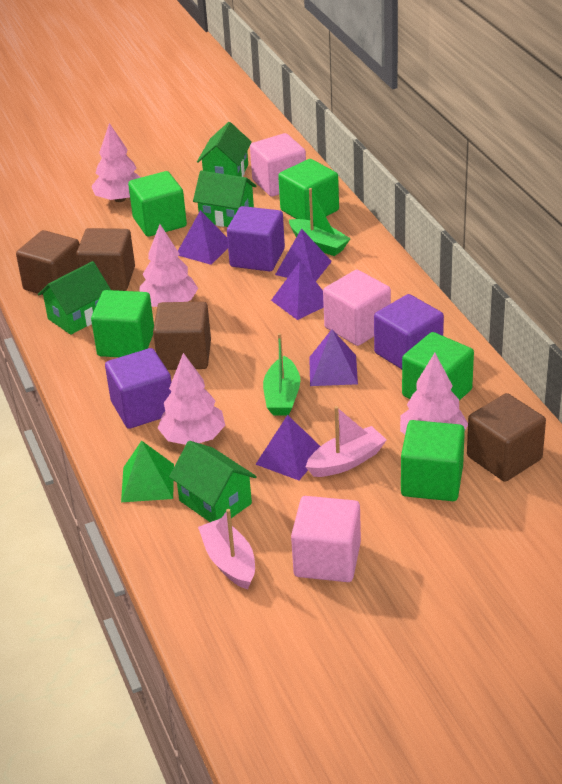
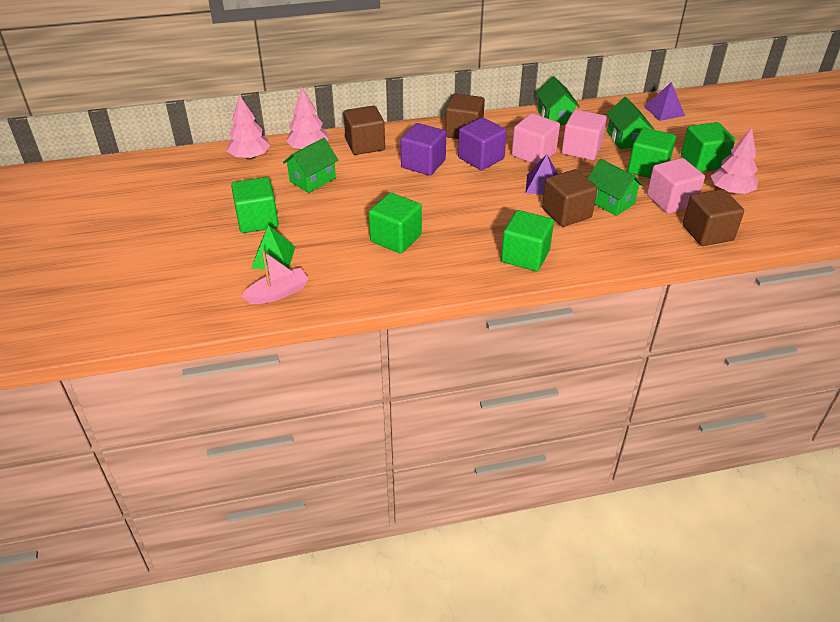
green boat: 2 -> 0
pink boat: 2 -> 1
pink tree: 4 -> 3
purple cube: 3 -> 2
purple pyramid: 5 -> 2

